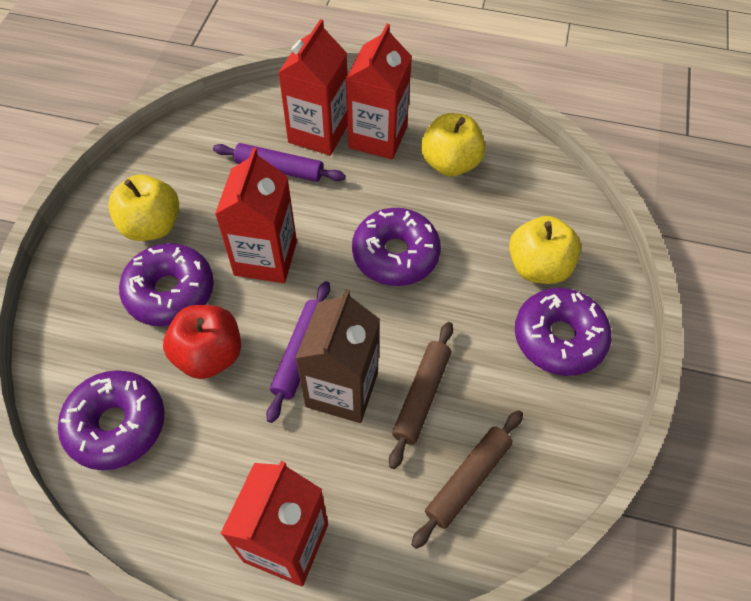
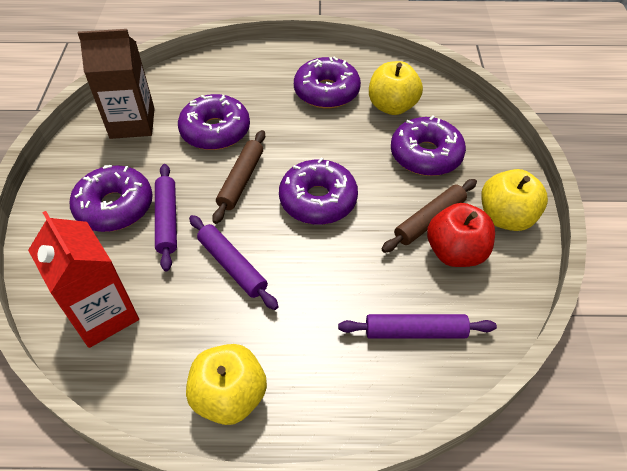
purple donut: 4 -> 5
purple rolling pin: 2 -> 3
red carton: 4 -> 1

